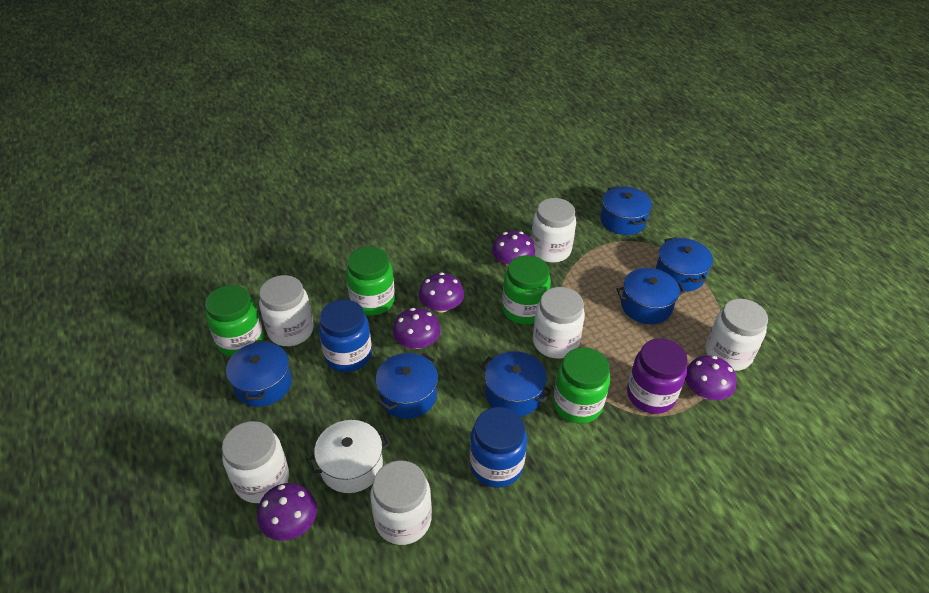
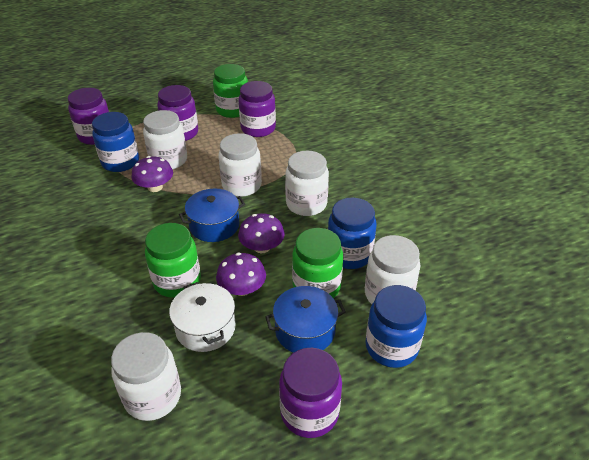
blue jar: 2 -> 3
blue pot: 6 -> 2
green jar: 4 -> 3
purple jar: 1 -> 4
purple mushroom: 5 -> 3
white jar: 6 -> 5

